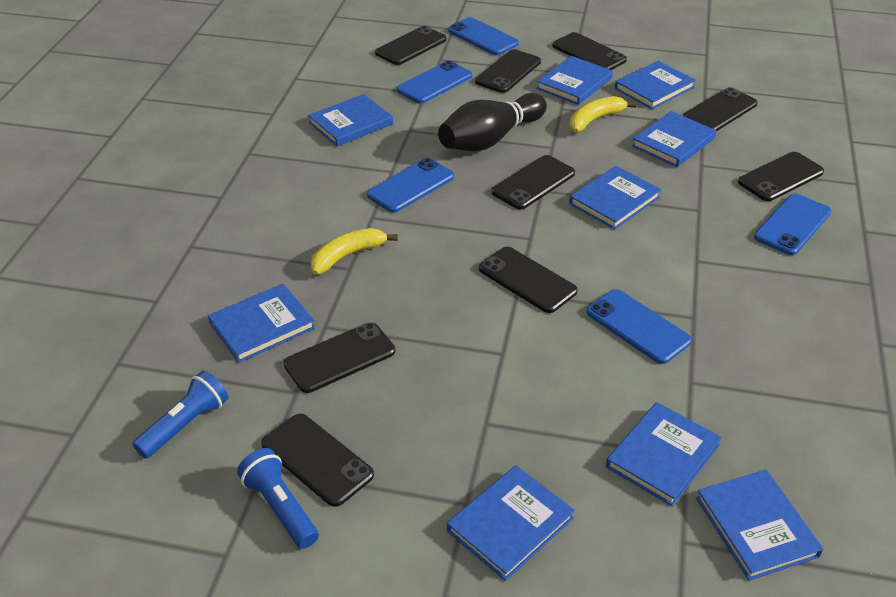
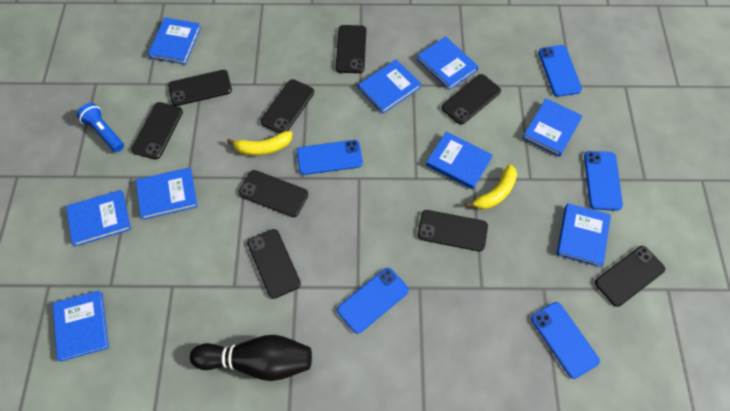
blue flashlight: 2 -> 1

